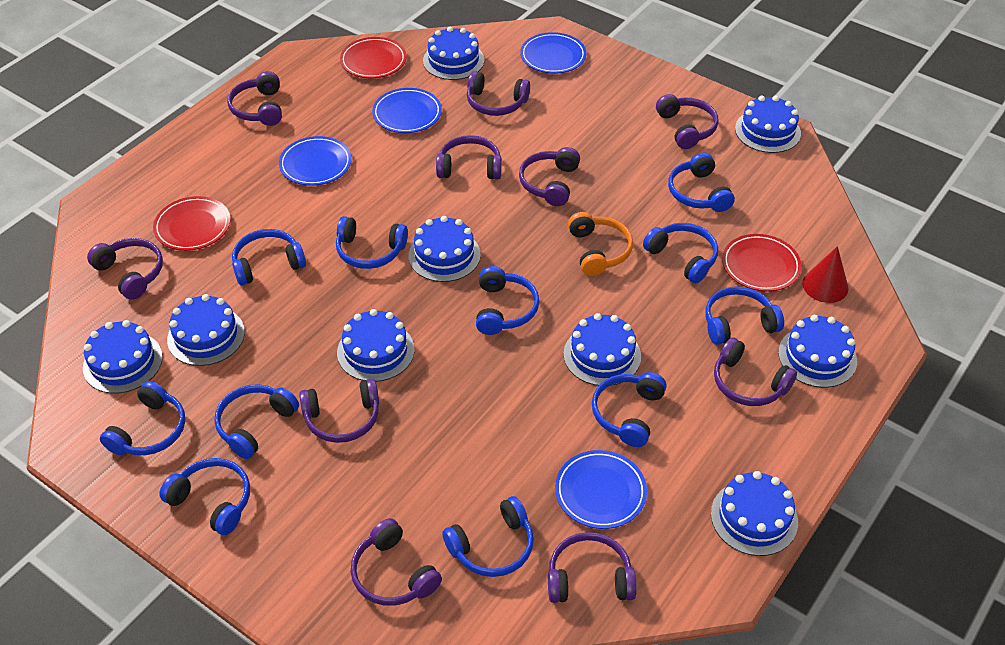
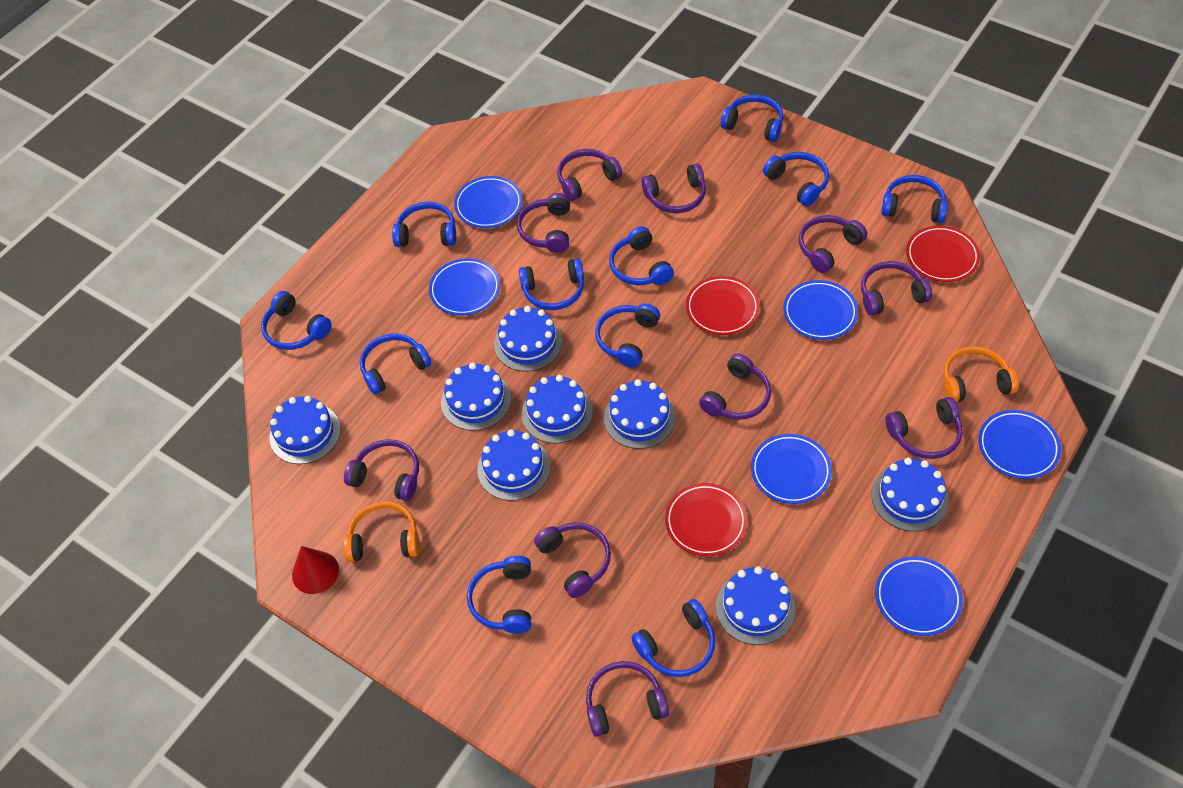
blue cake: 9 -> 8
blue plate: 4 -> 6
orange headphones: 1 -> 2

